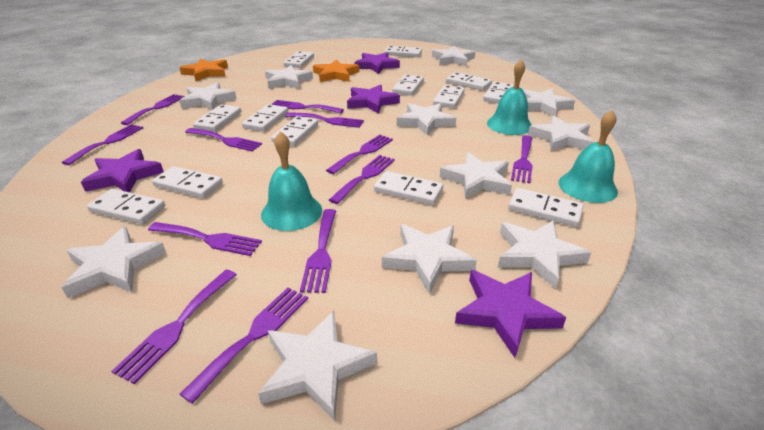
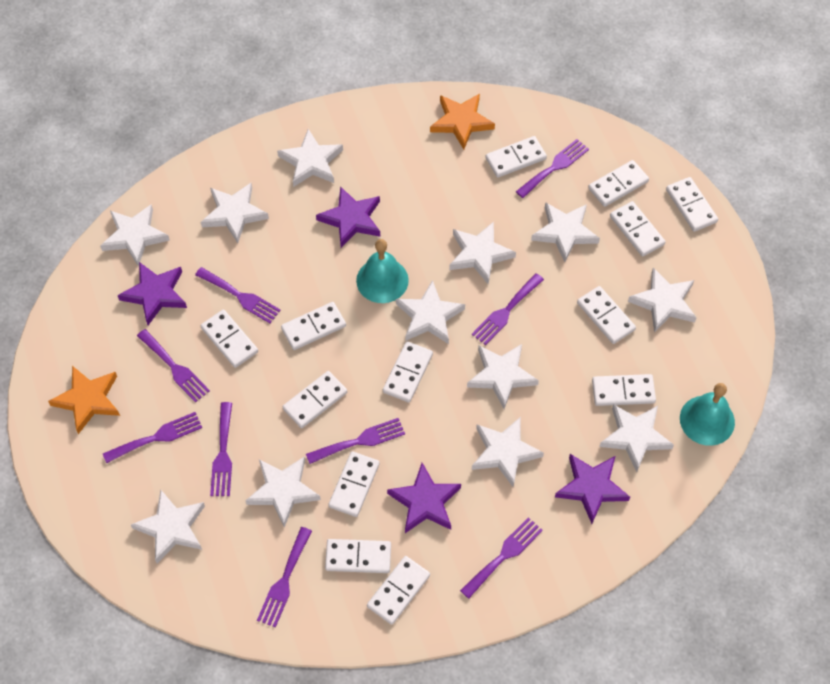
purple fork: 12 -> 9
turquoise bell: 3 -> 2
white star: 11 -> 12

